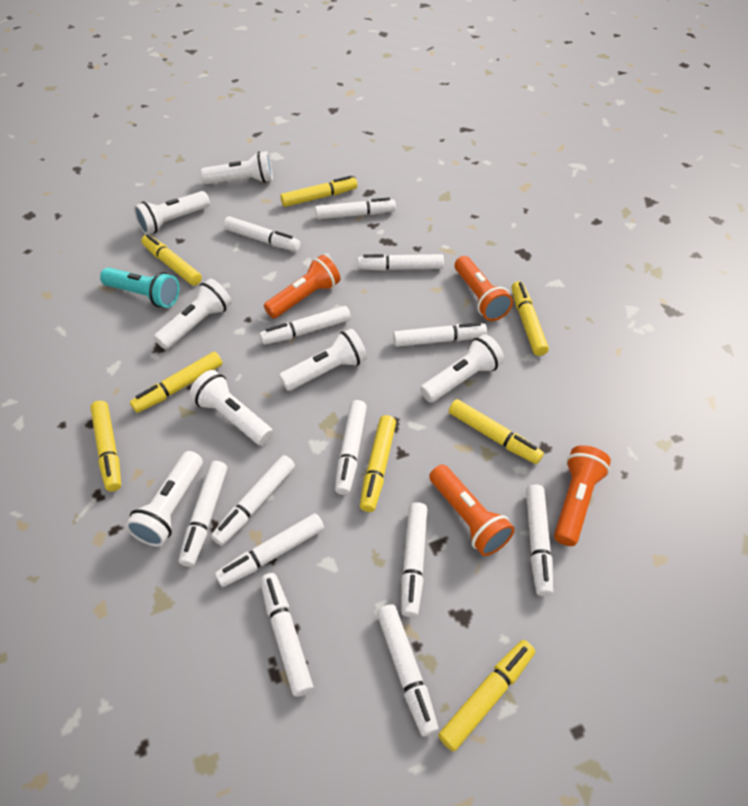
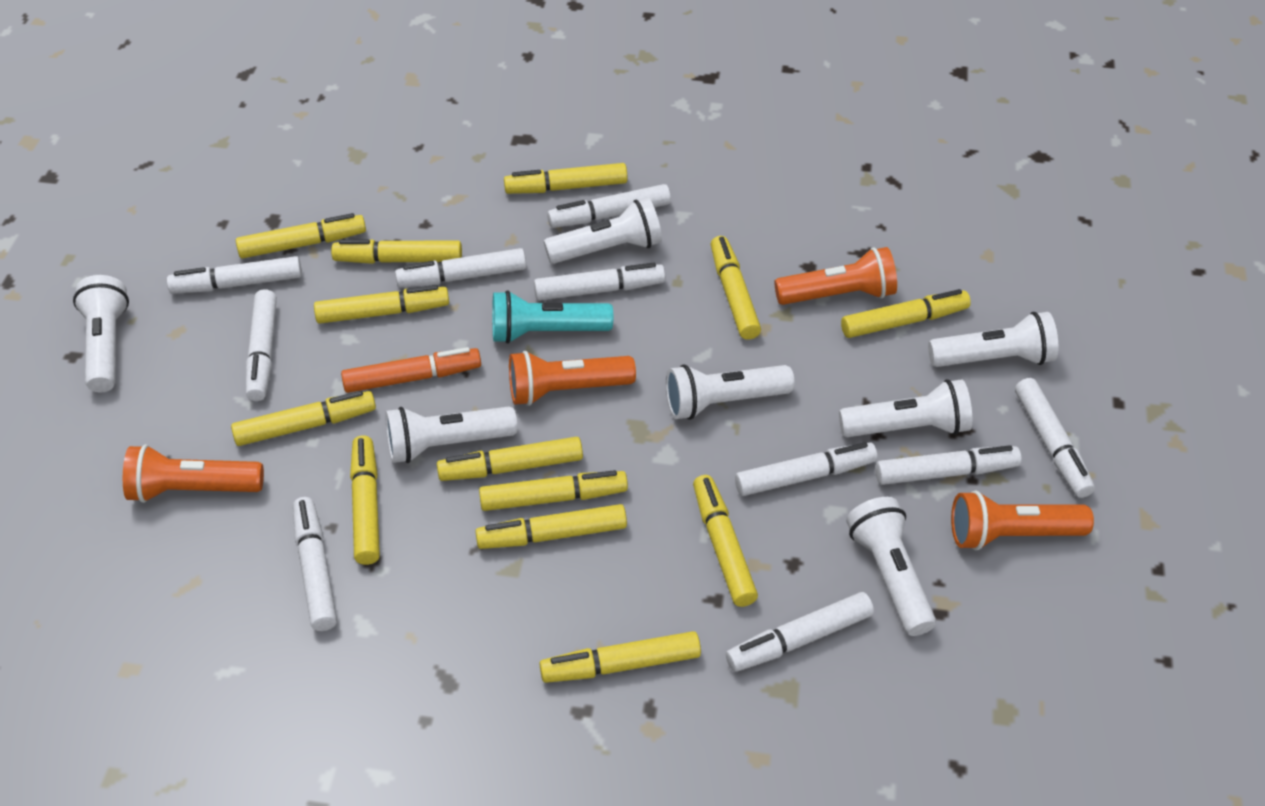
orange marker: 0 -> 1
white marker: 13 -> 10
yellow marker: 8 -> 13

